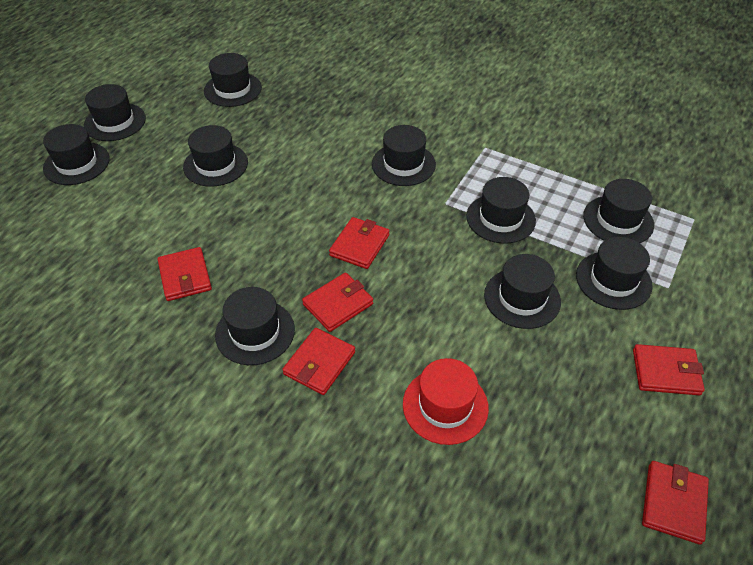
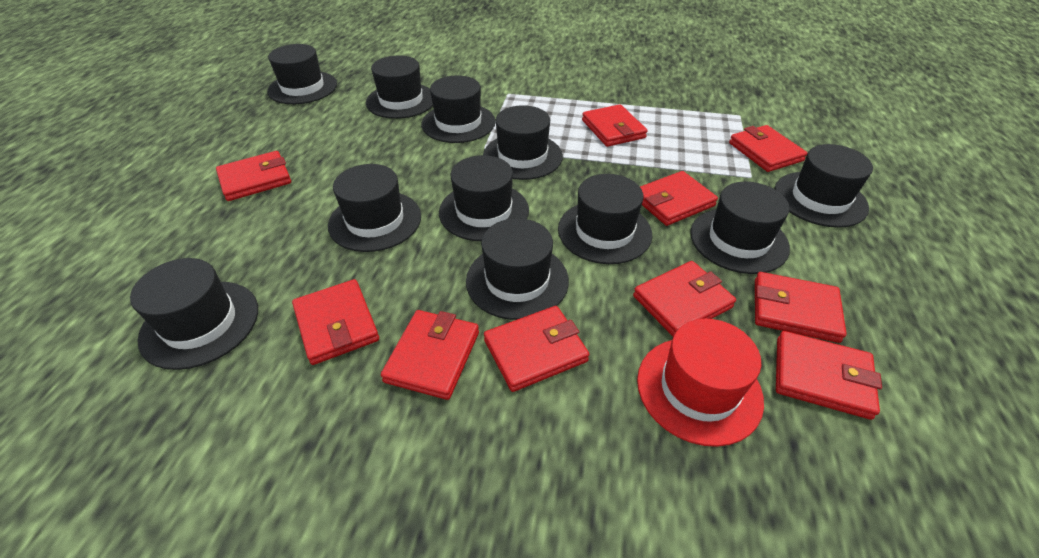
black hat: 10 -> 11
red wallet: 6 -> 10

